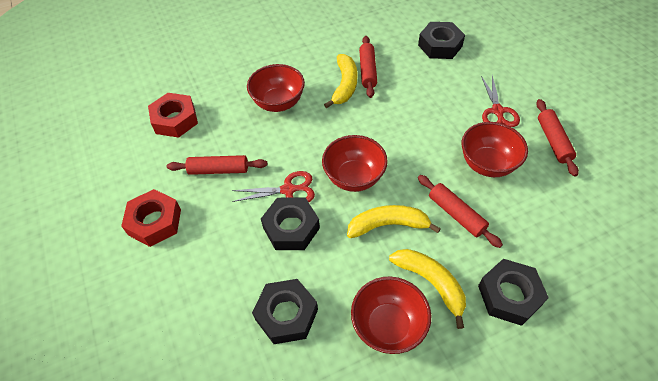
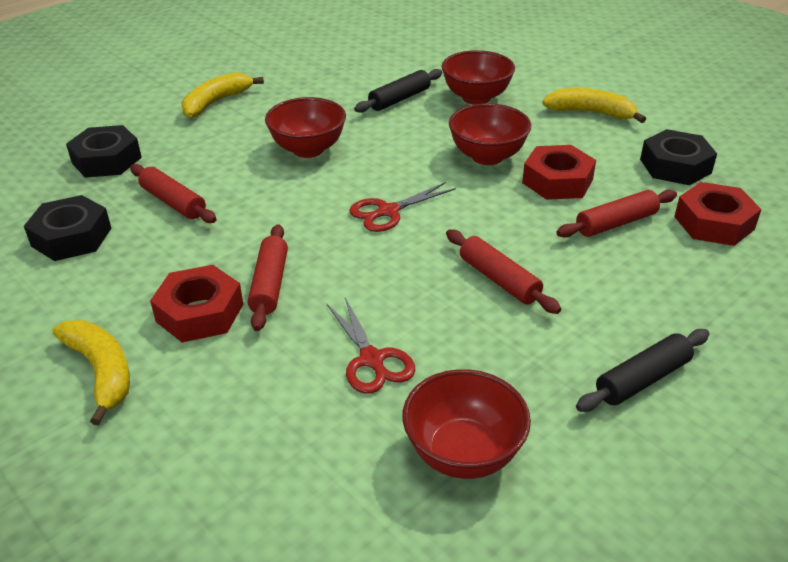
black nut: 4 -> 3
black rolling pin: 0 -> 2
red nut: 2 -> 3

